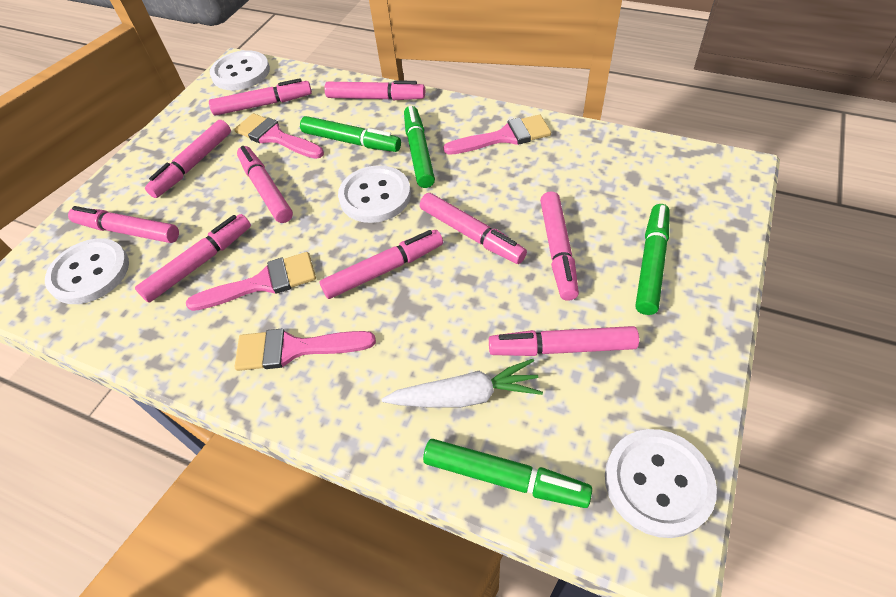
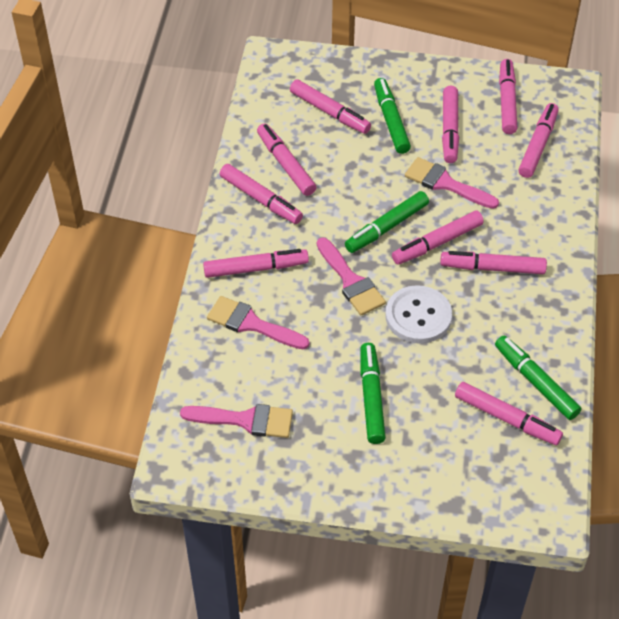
white button: 4 -> 1
white carrot: 1 -> 0

